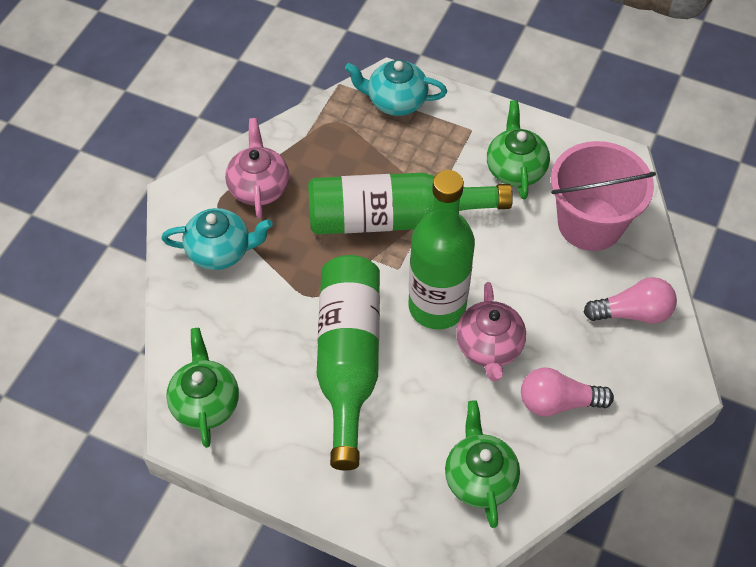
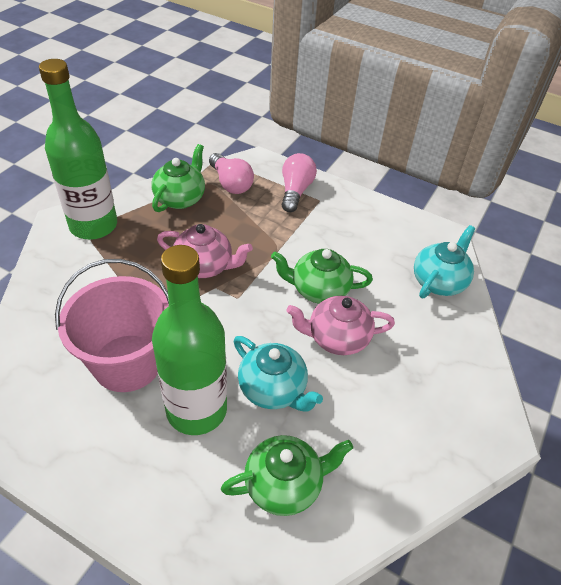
green bottle: 3 -> 2

